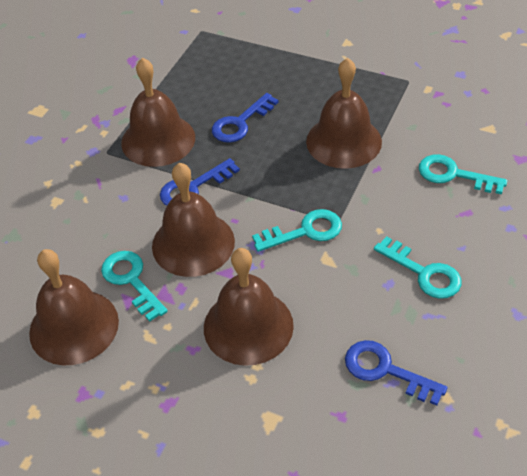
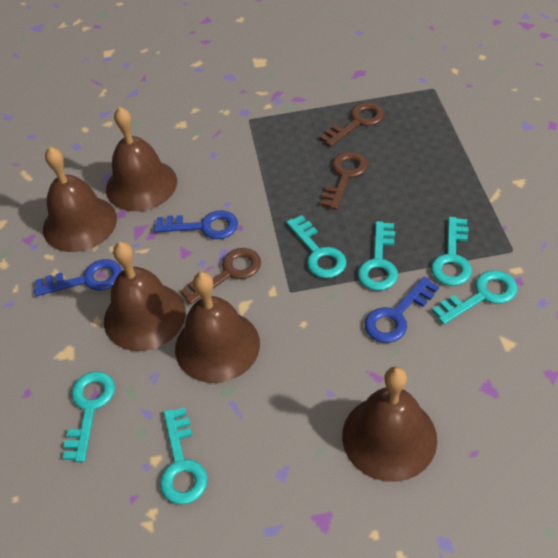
brown key: 0 -> 3
turquoise key: 4 -> 6

